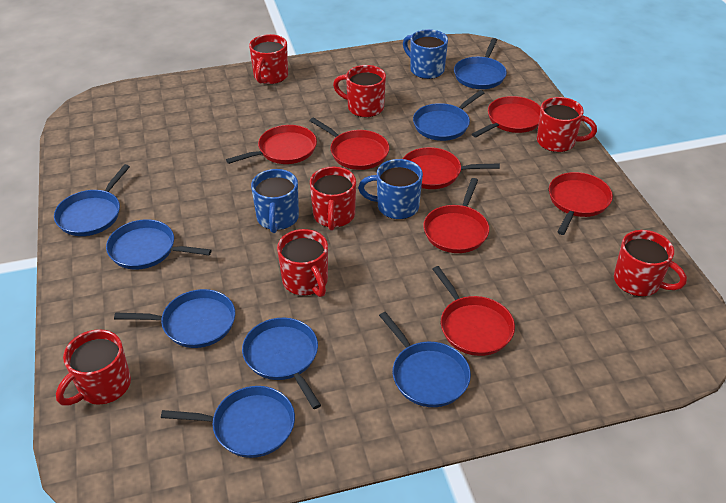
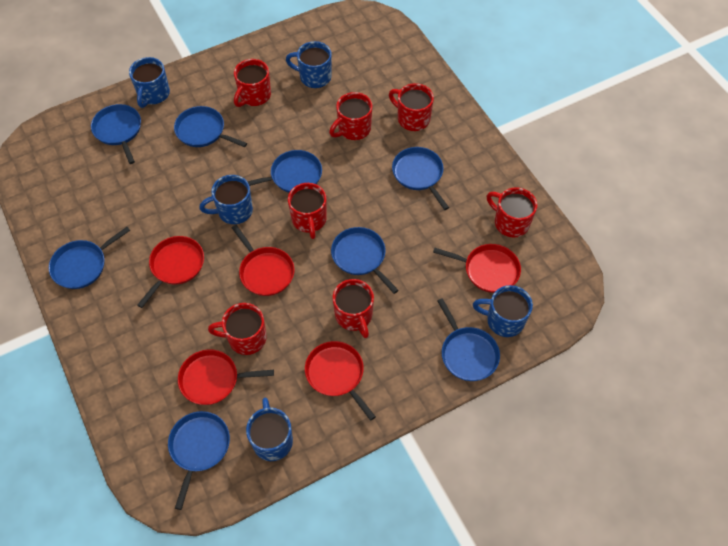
blue mug: 3 -> 5
red pan: 7 -> 5

